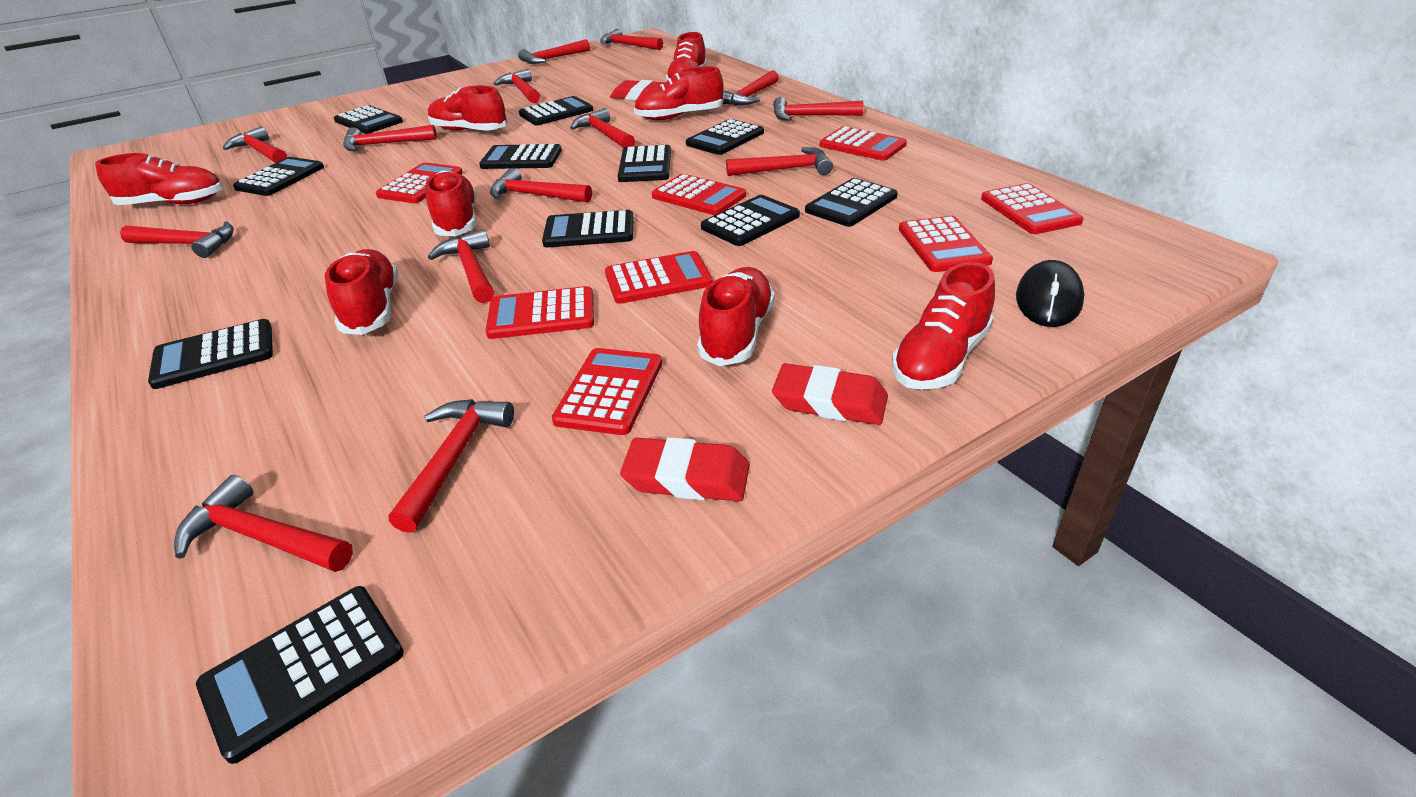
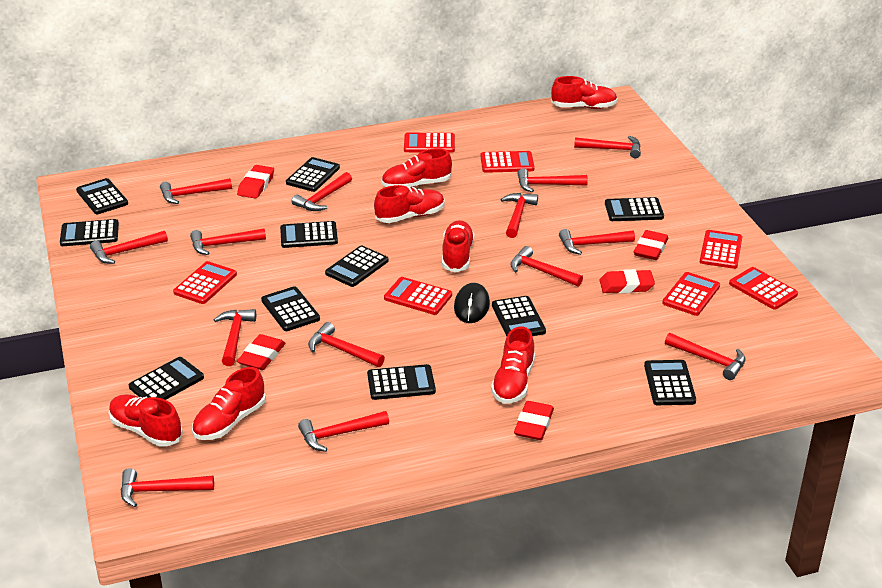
red calculator: 8 -> 7
red eraser: 3 -> 5
red shoe: 8 -> 7

